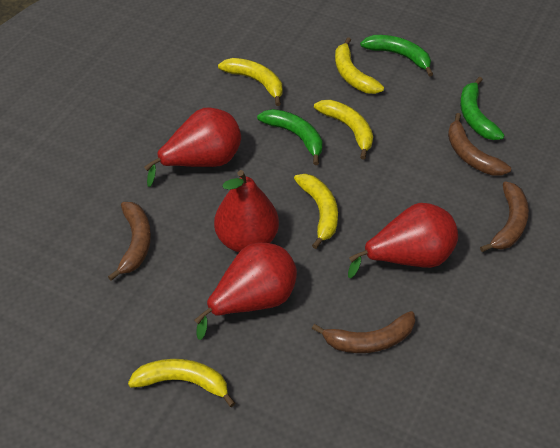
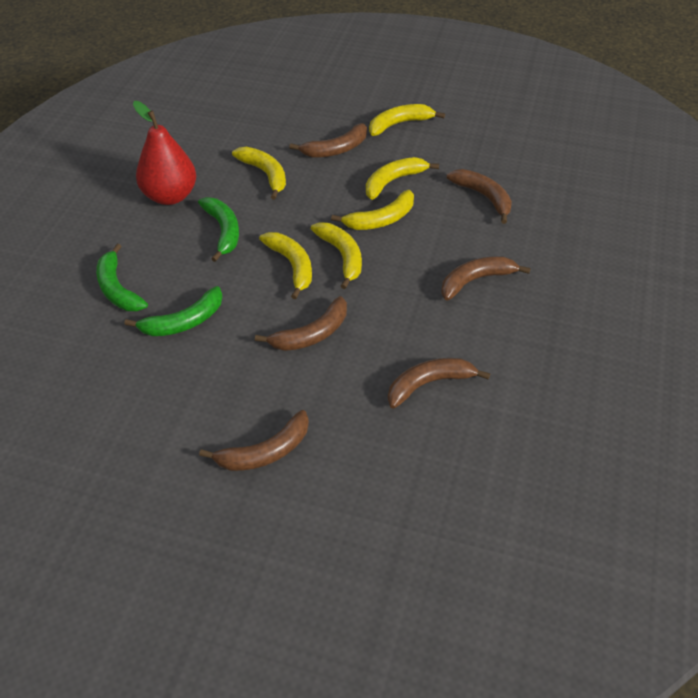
brown banana: 4 -> 6
red pear: 4 -> 1
yellow banana: 5 -> 6

